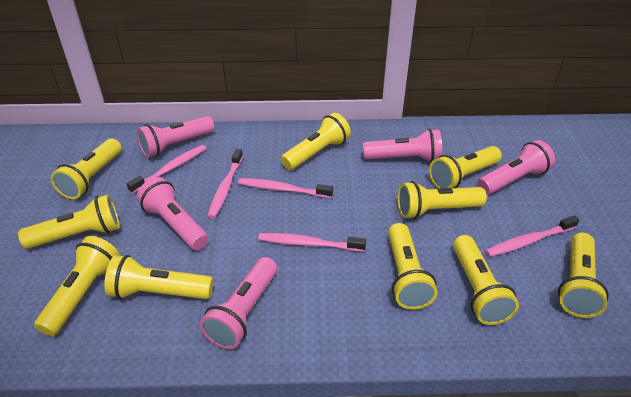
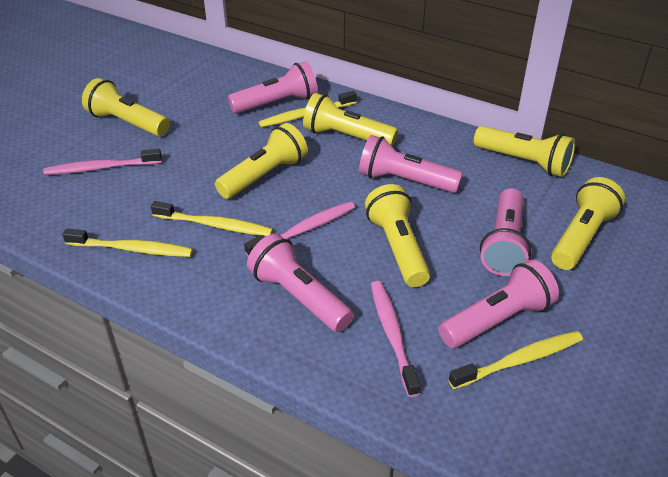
pink toothbrush: 5 -> 3
yellow flashlight: 10 -> 6
yellow toothbrush: 0 -> 4

